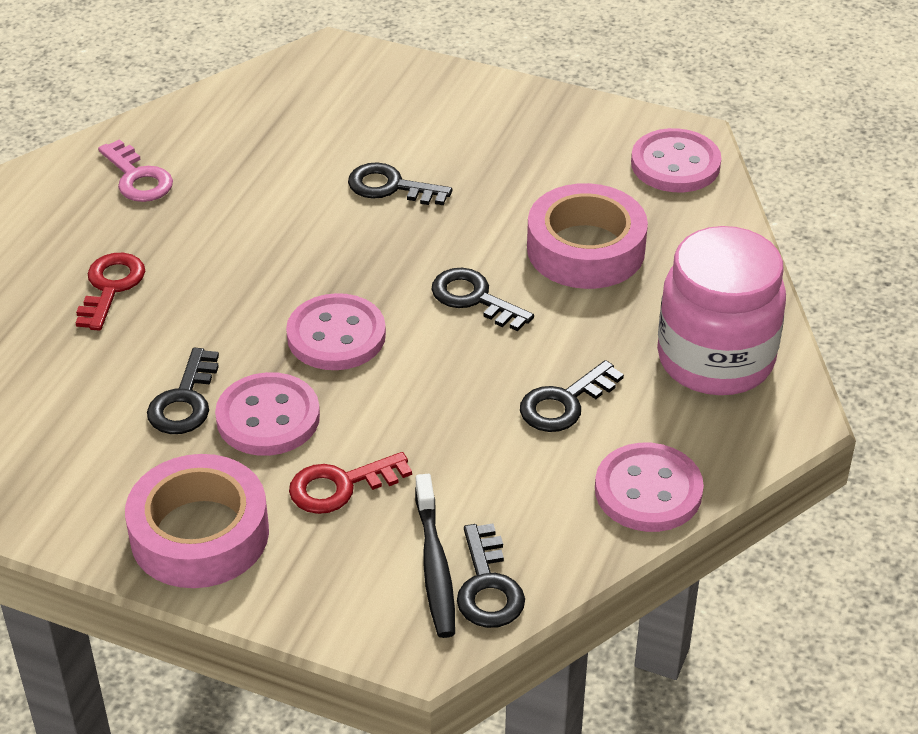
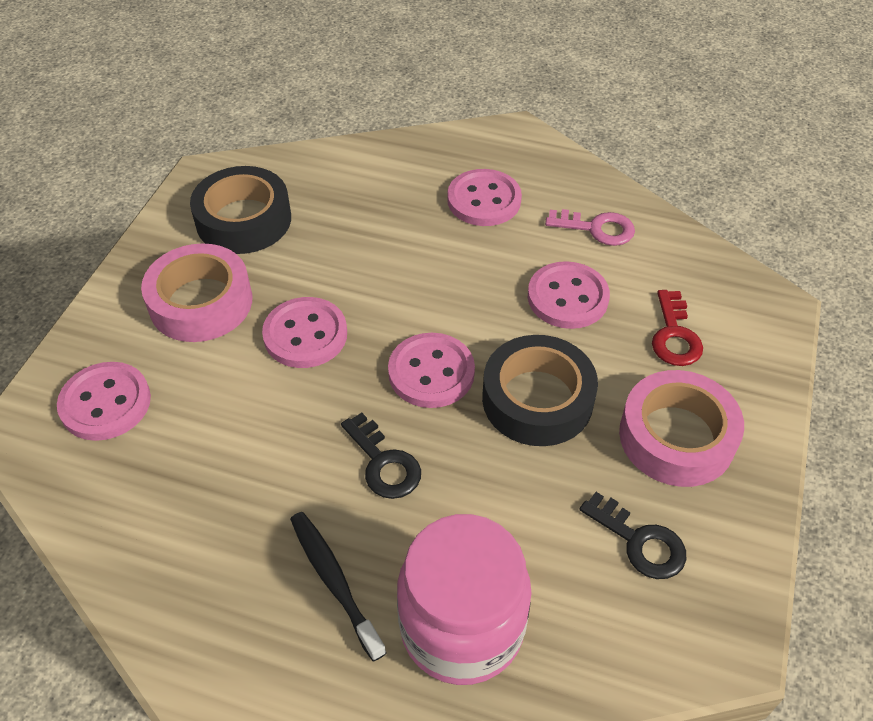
black key: 5 -> 2
black tape: 0 -> 2
pink button: 4 -> 5
red key: 2 -> 1

